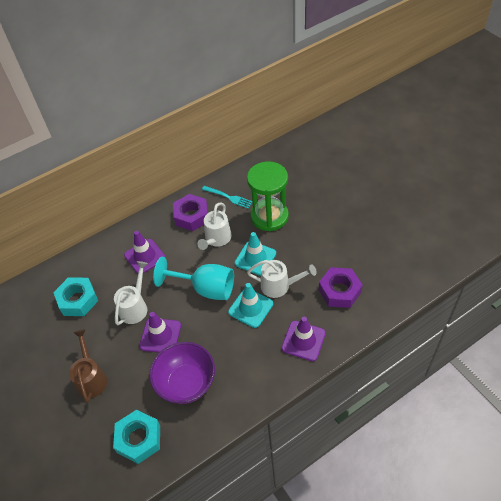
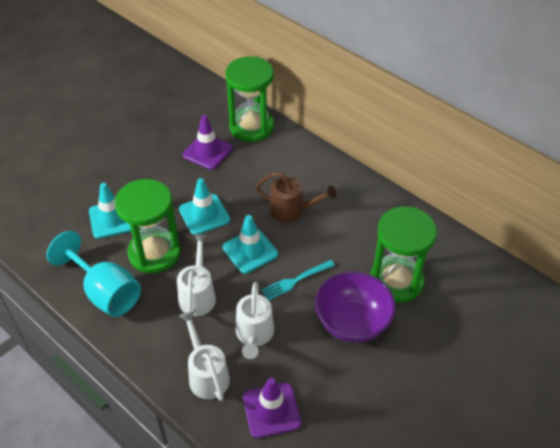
green hourglass: 1 -> 3
purple nut: 2 -> 0
purple traffic cone: 3 -> 2
turquoise nut: 2 -> 0
turquoise traffic cone: 2 -> 3

